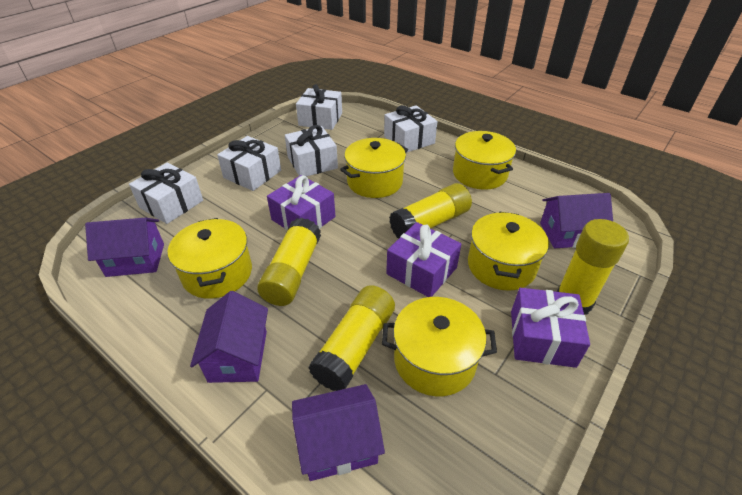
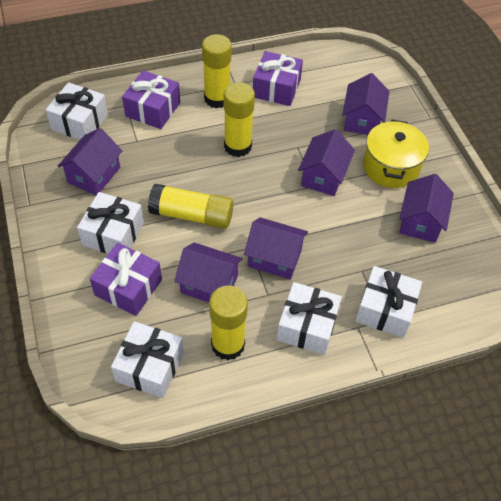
purple house: 4 -> 6
yellow pot: 5 -> 1

